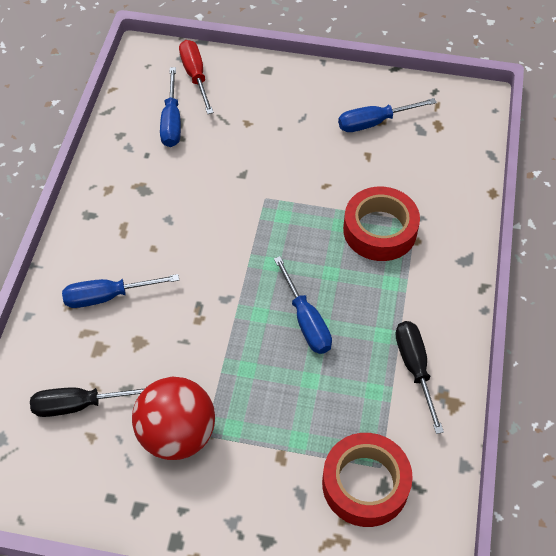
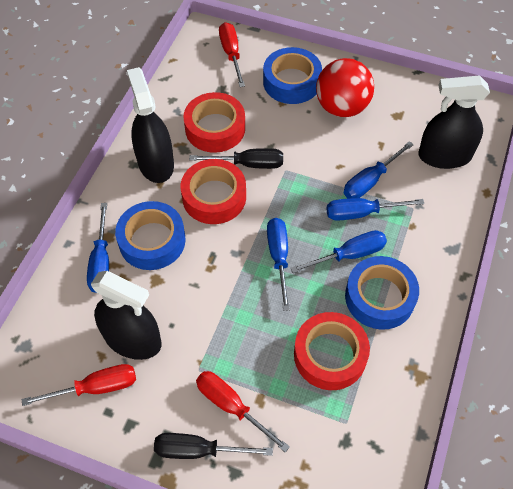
black spray bottle: 0 -> 3
blue screwdriver: 4 -> 5
blue tape: 0 -> 3
red screwdriver: 1 -> 3
red tape: 2 -> 3

